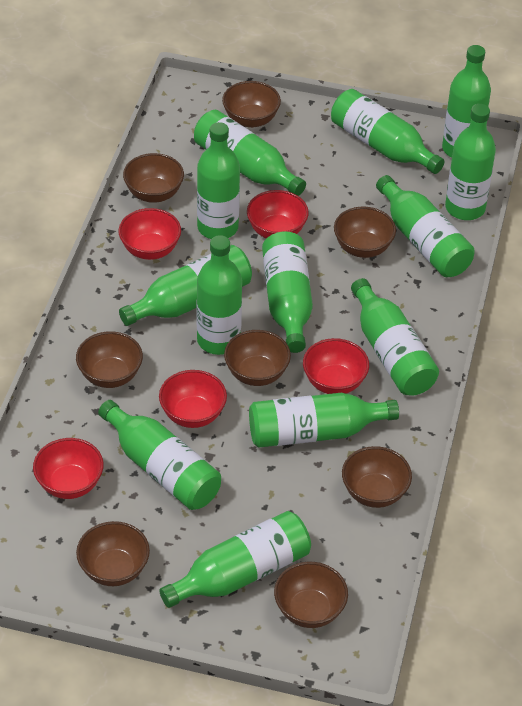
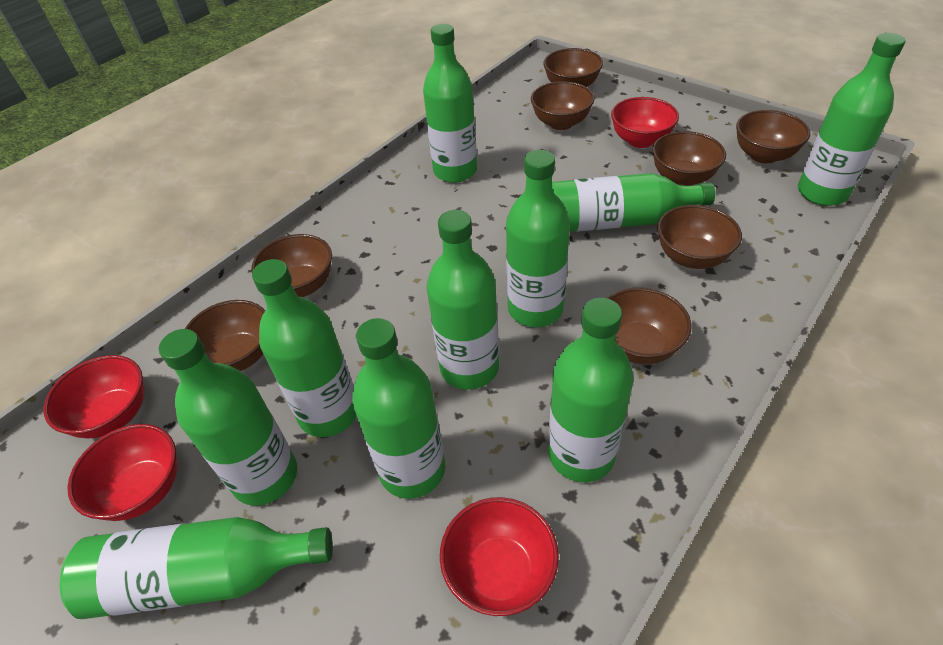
green bottle: 13 -> 10
red bowl: 5 -> 4

